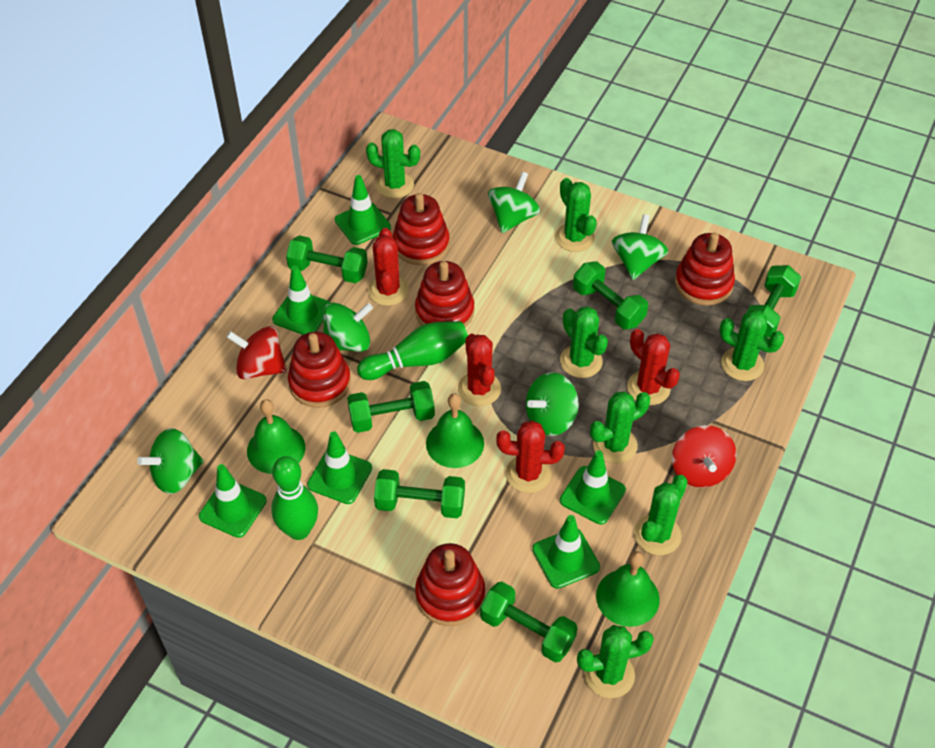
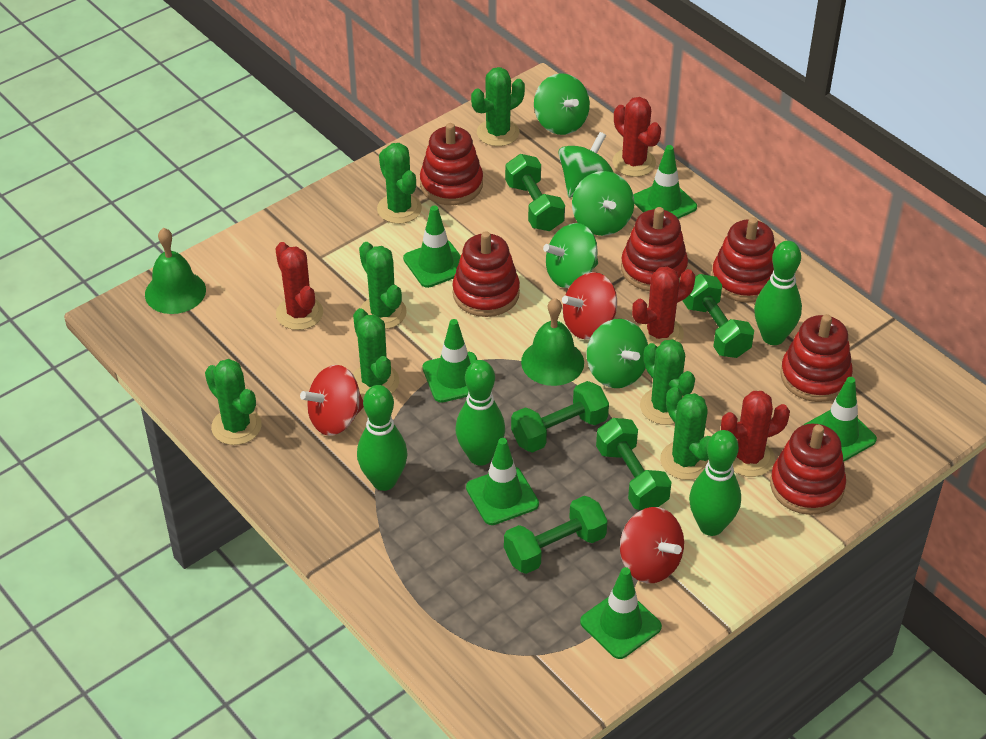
green bell: 3 -> 2
green bowling pin: 2 -> 4
green dumbbell: 6 -> 5
red spinning top: 2 -> 3
red stacking toy: 5 -> 6

